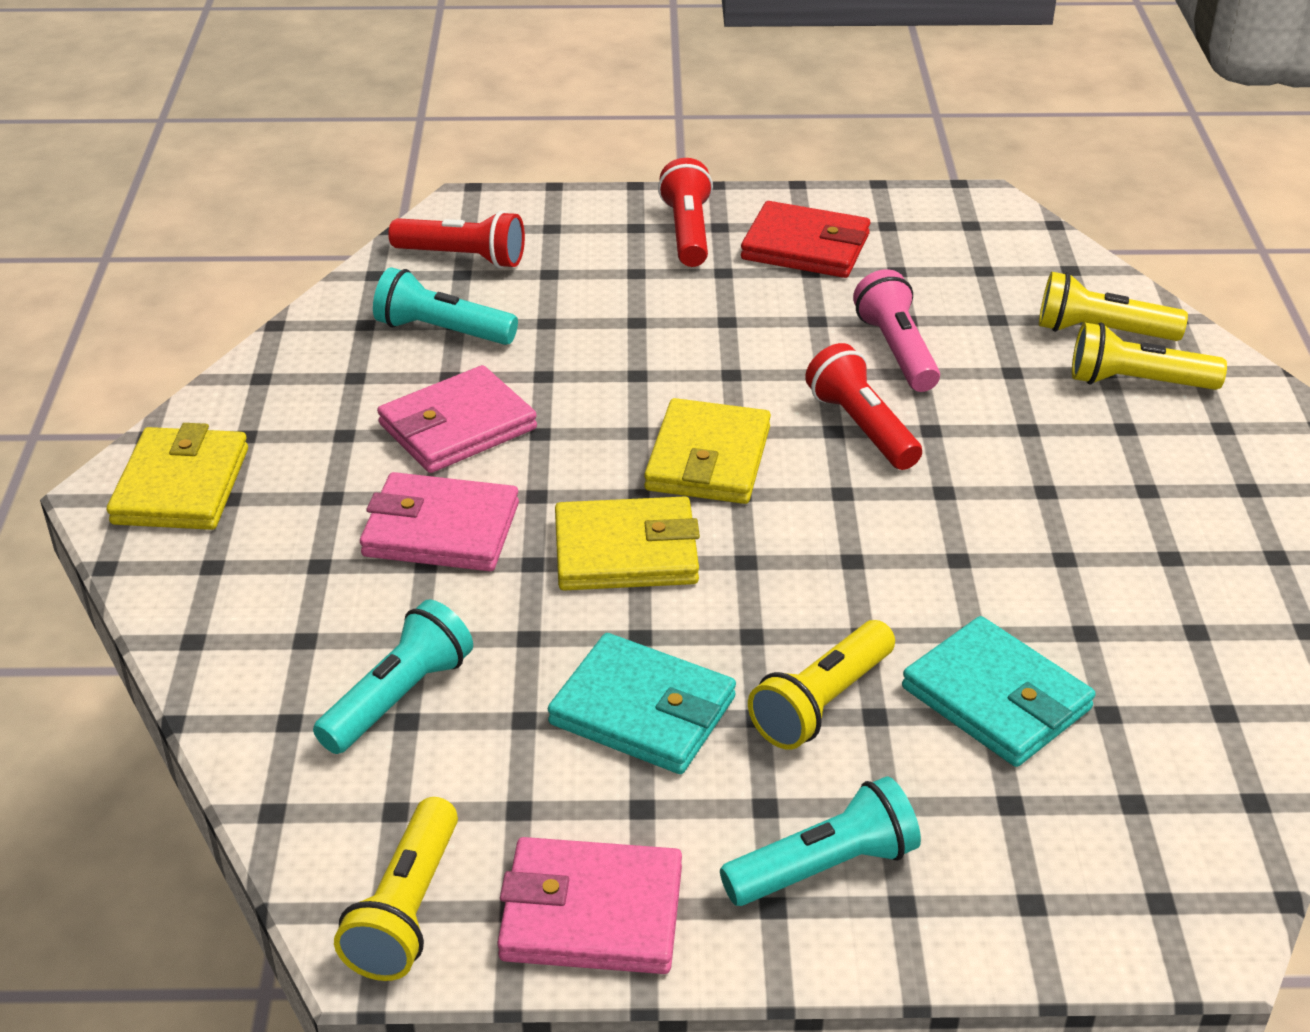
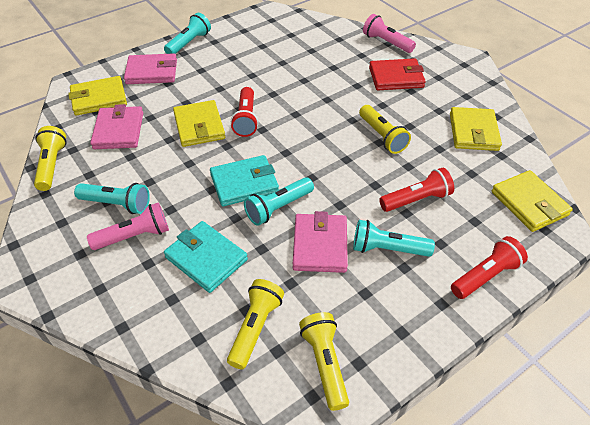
pink flashlight: 1 -> 2
turquoise flashlight: 3 -> 4
yellow wallet: 3 -> 4

